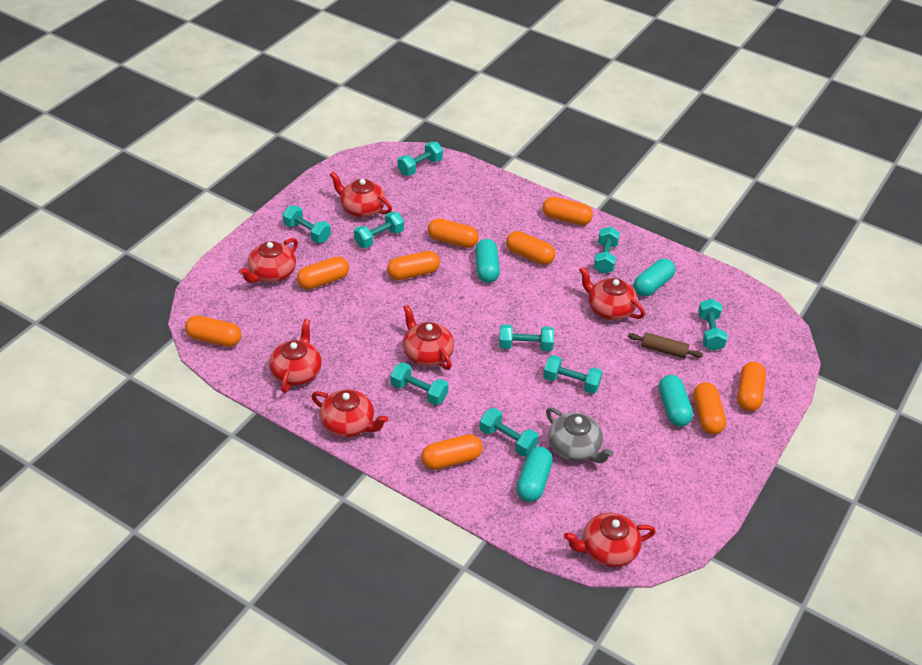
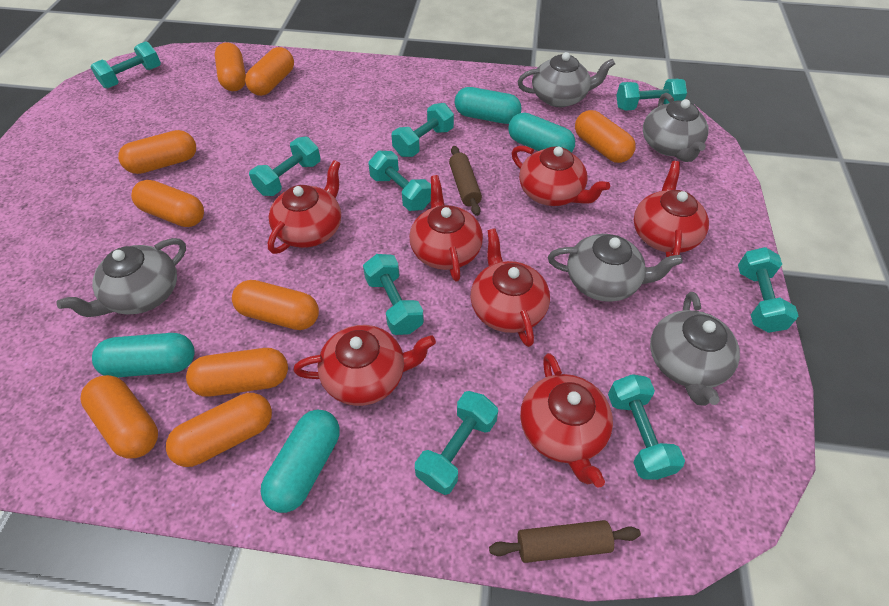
brown rolling pin: 1 -> 2
grey teapot: 1 -> 5

